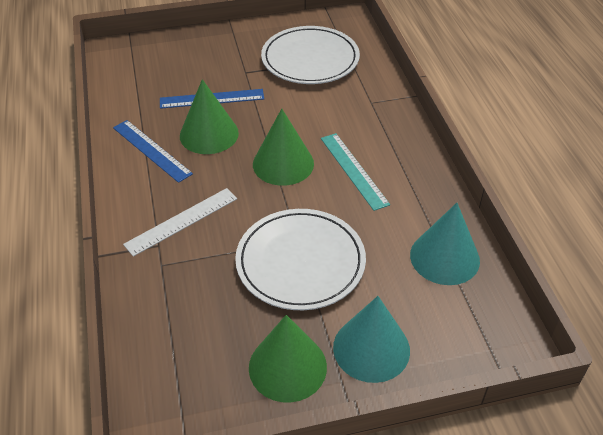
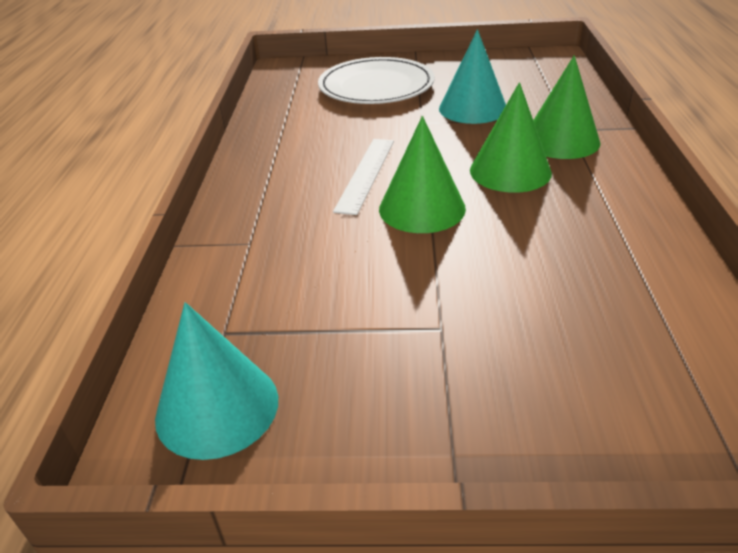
blue ruler: 2 -> 0
turquoise ruler: 1 -> 0
white plate: 2 -> 1

